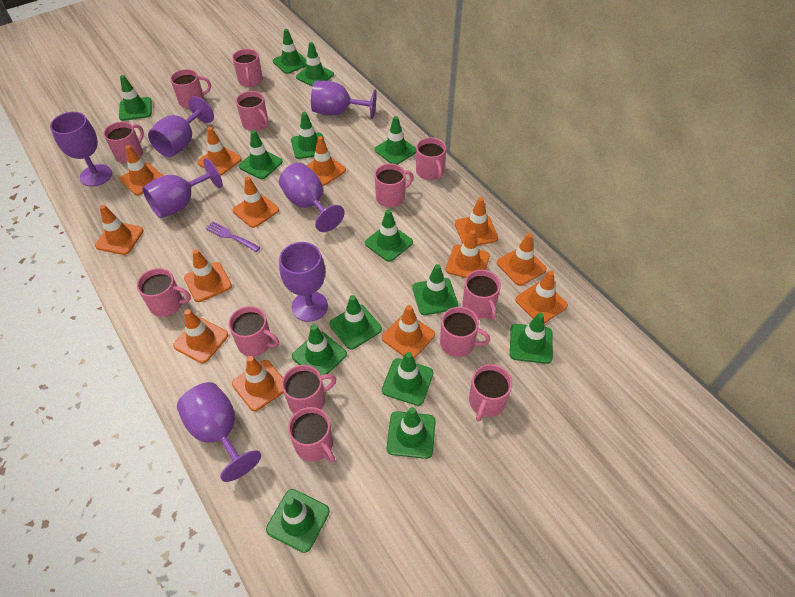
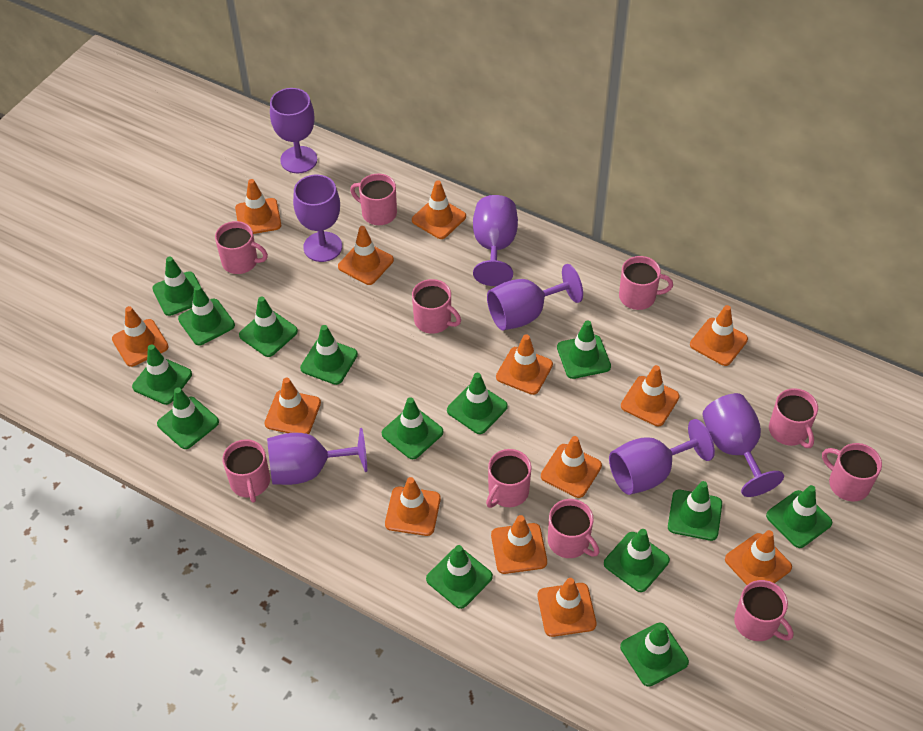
pink mug: 13 -> 10
purple fork: 1 -> 0

